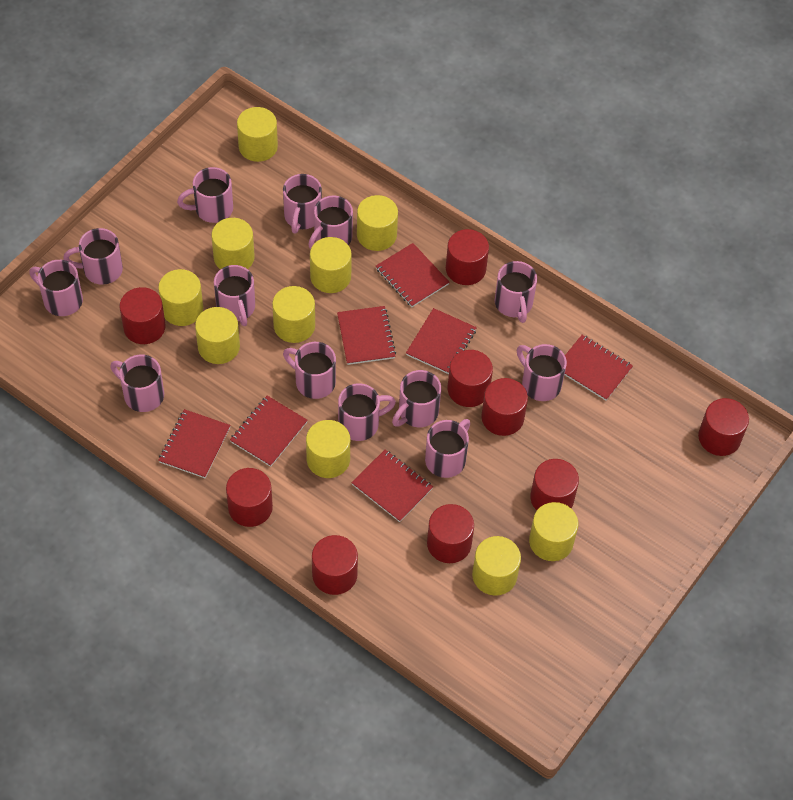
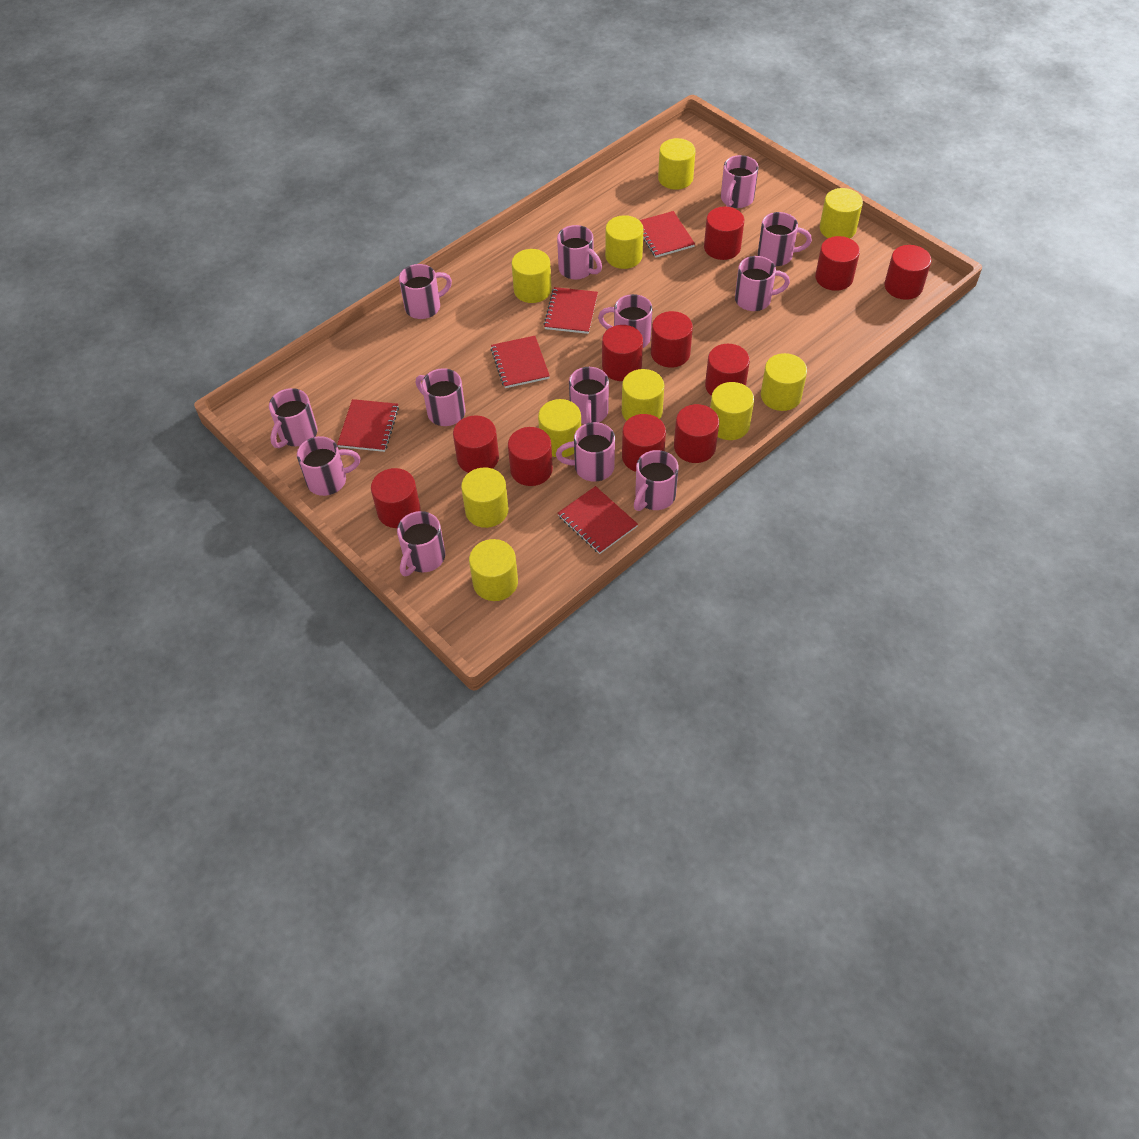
red cylinder: 9 -> 11
red notebook: 7 -> 5

